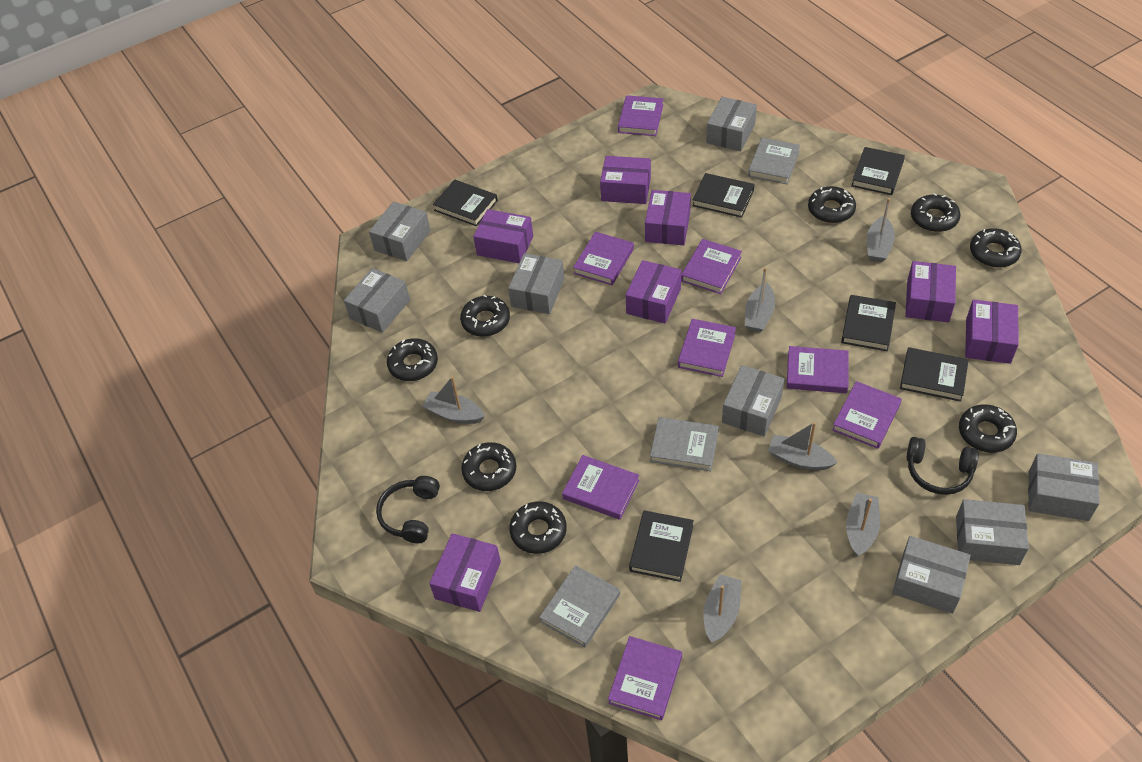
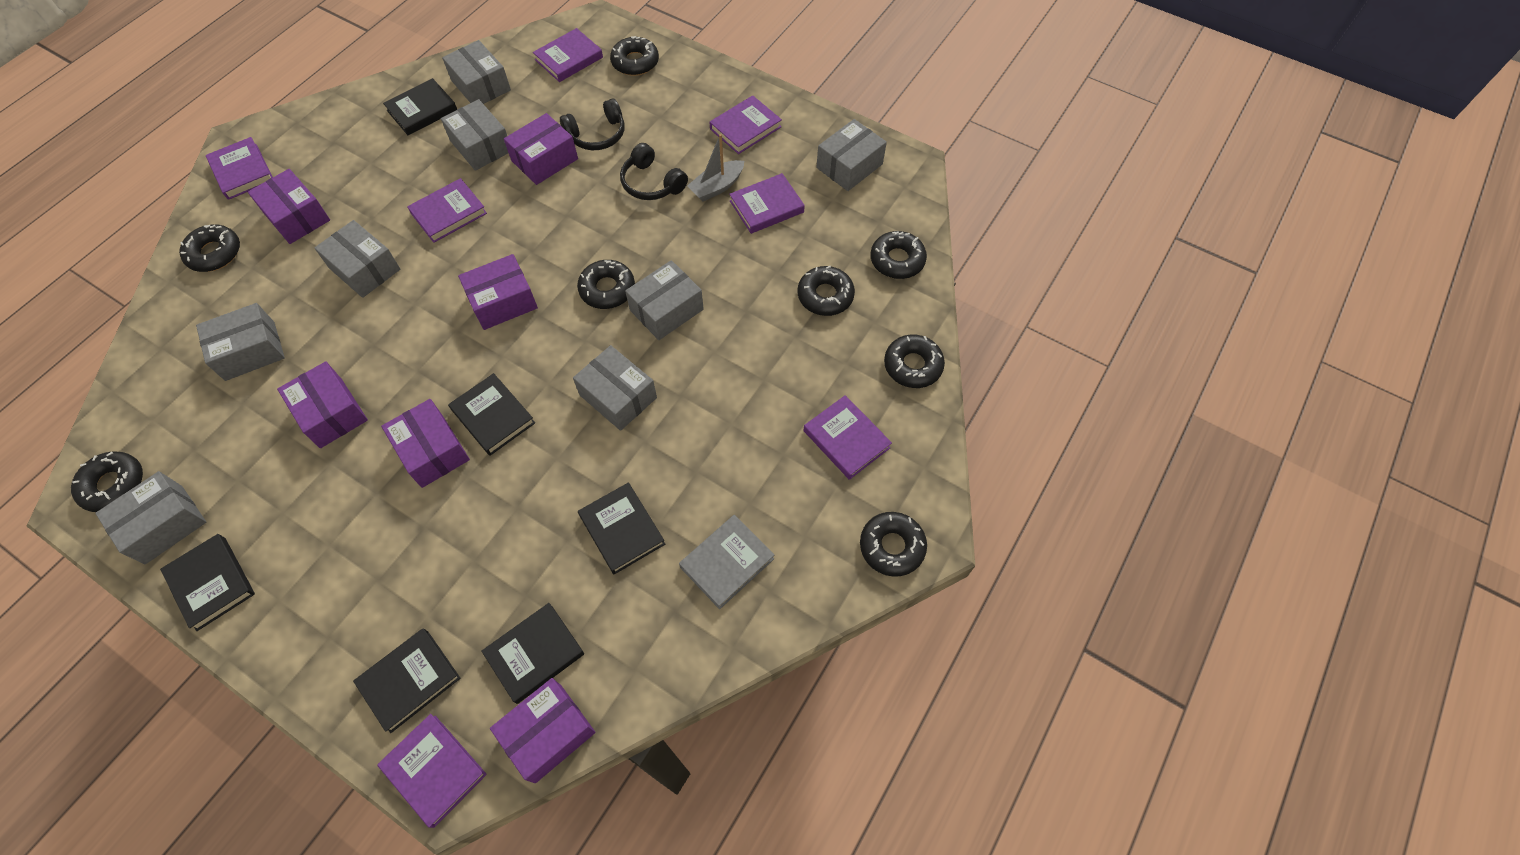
grey boat: 6 -> 1
grey book: 3 -> 1
purple book: 8 -> 7
purple box: 7 -> 6

